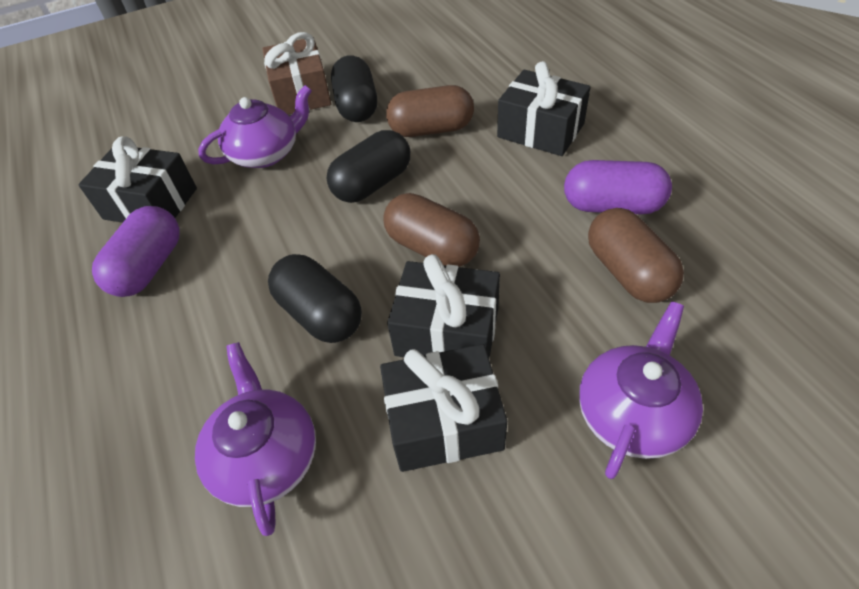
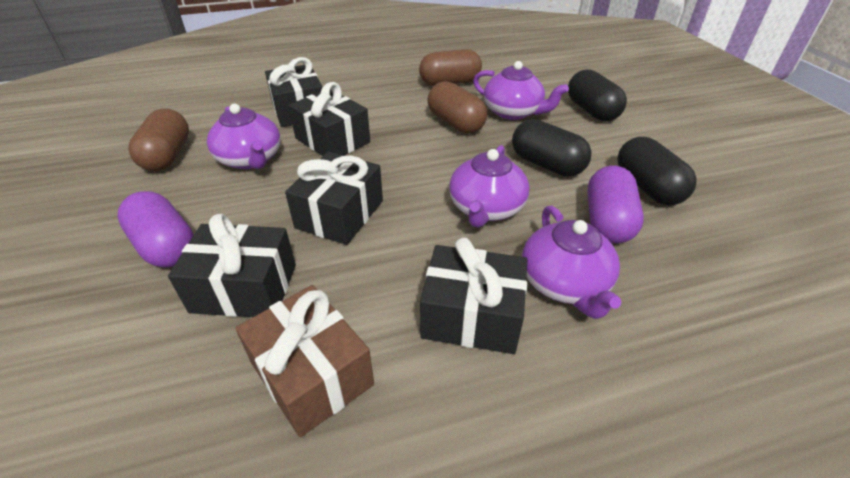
black gift: 4 -> 5
purple teapot: 3 -> 4

